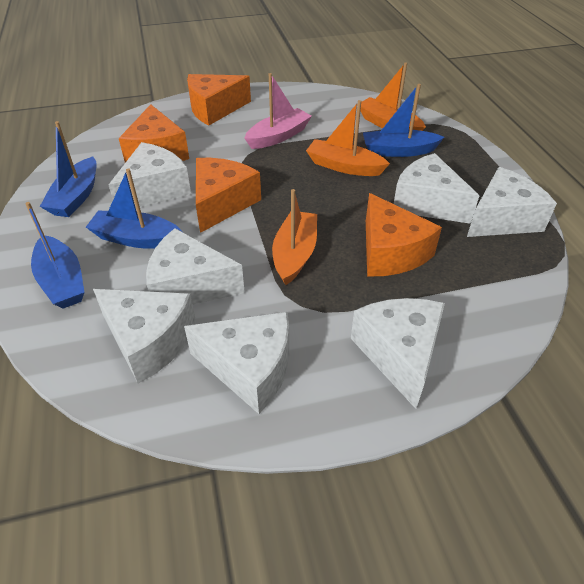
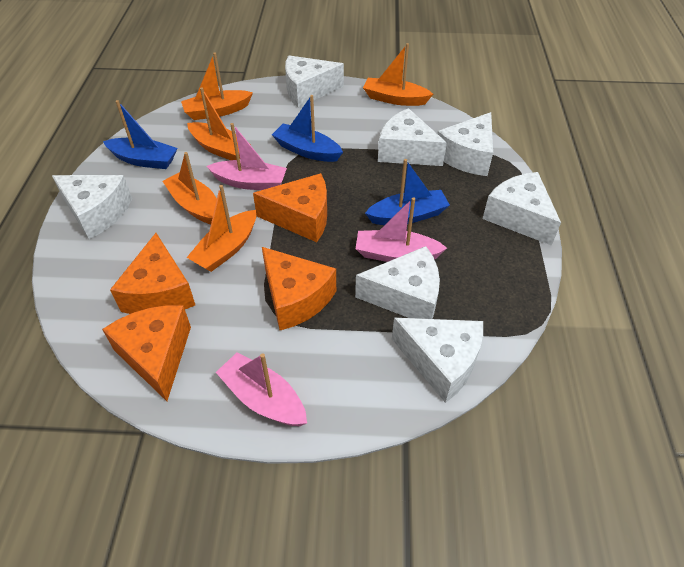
blue boat: 4 -> 3
orange boat: 3 -> 5
pink boat: 1 -> 3

